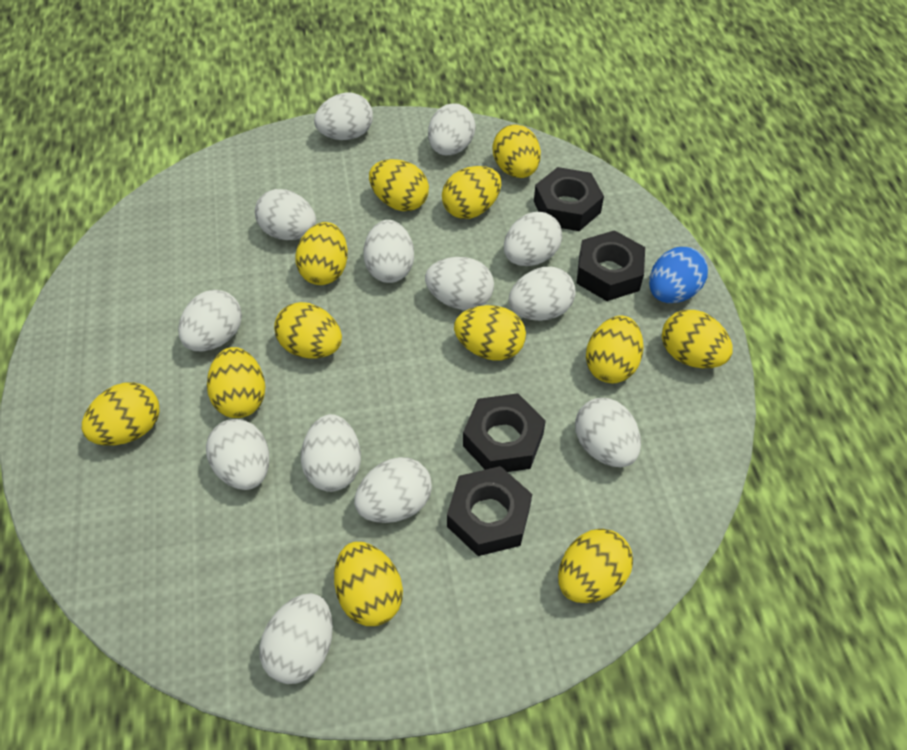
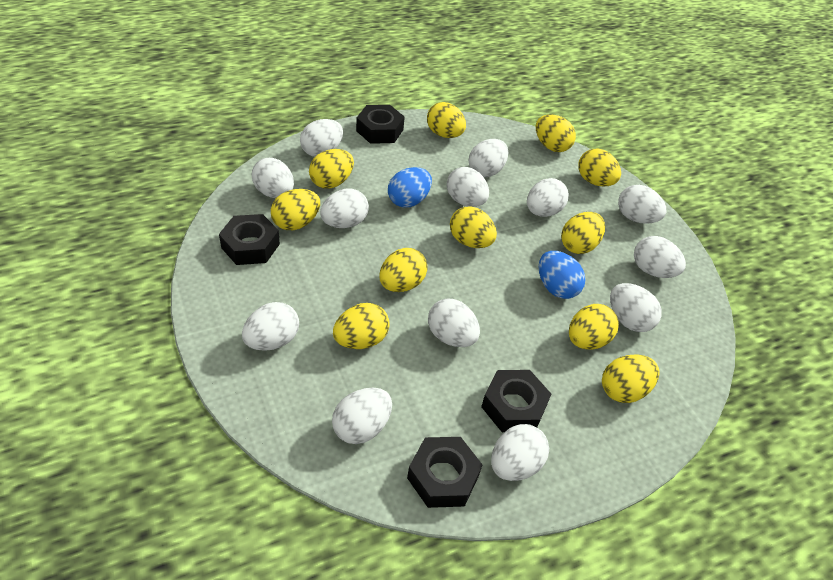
blue egg: 1 -> 2
yellow egg: 12 -> 11

